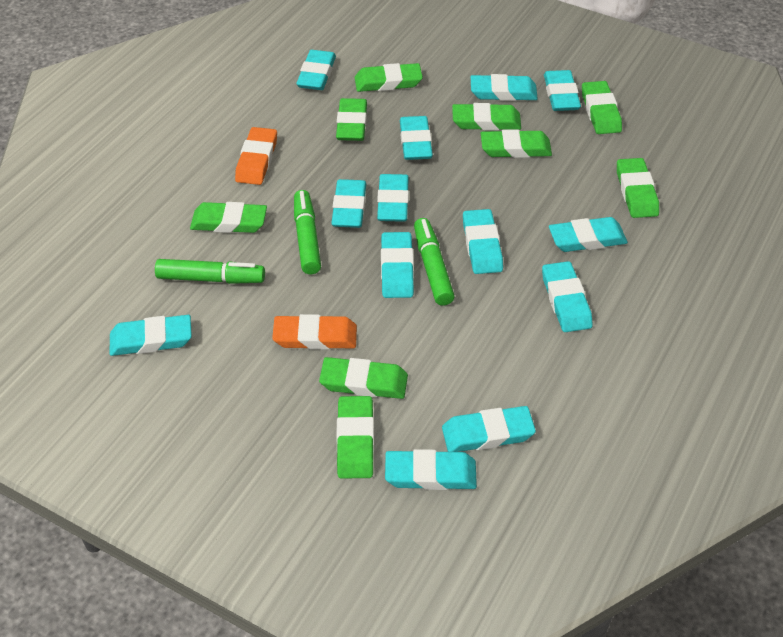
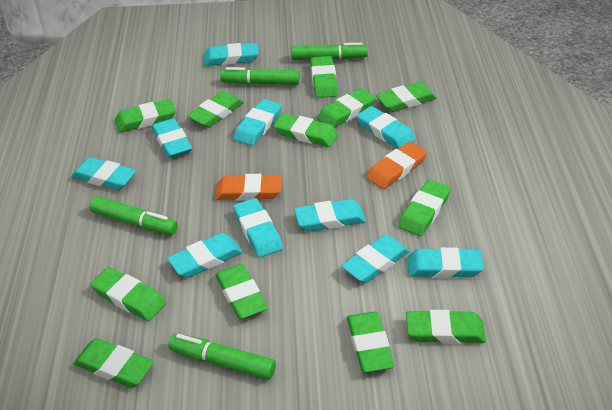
green eraser: 9 -> 12
green marker: 3 -> 4
turquoise eraser: 13 -> 10

